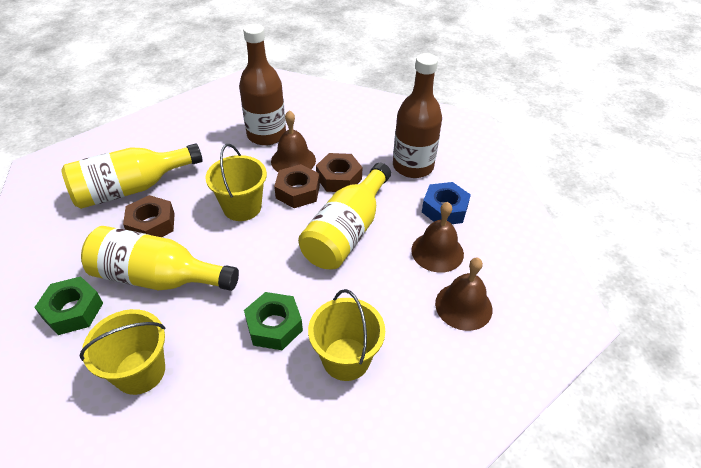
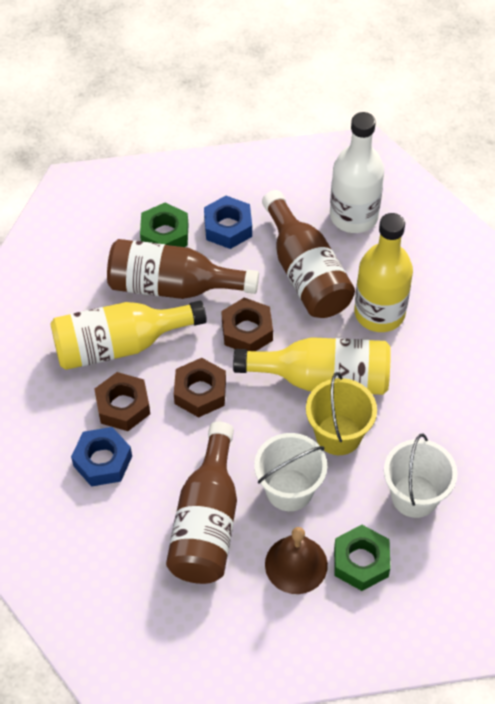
blue nut: 1 -> 2
brown bell: 3 -> 1
brown bottle: 2 -> 3
white bottle: 0 -> 1
white bucket: 0 -> 2
yellow bucket: 3 -> 1

